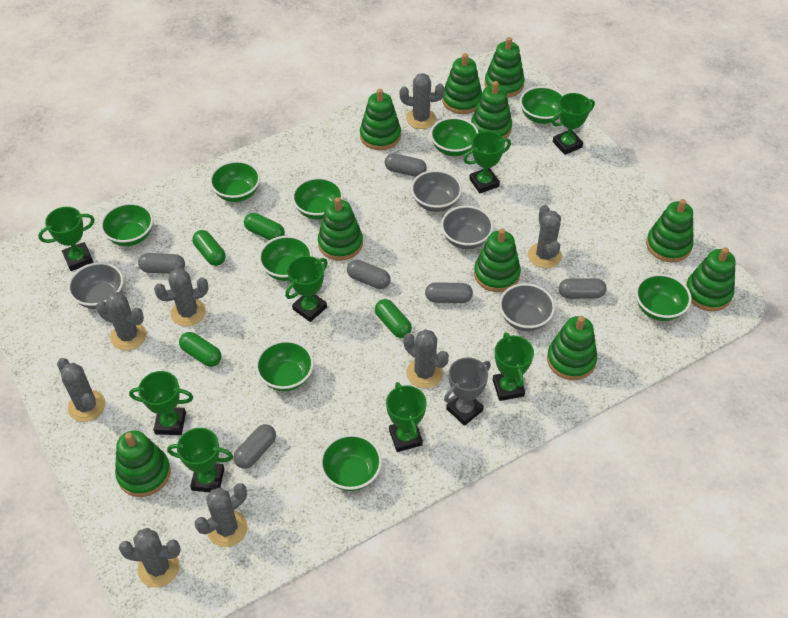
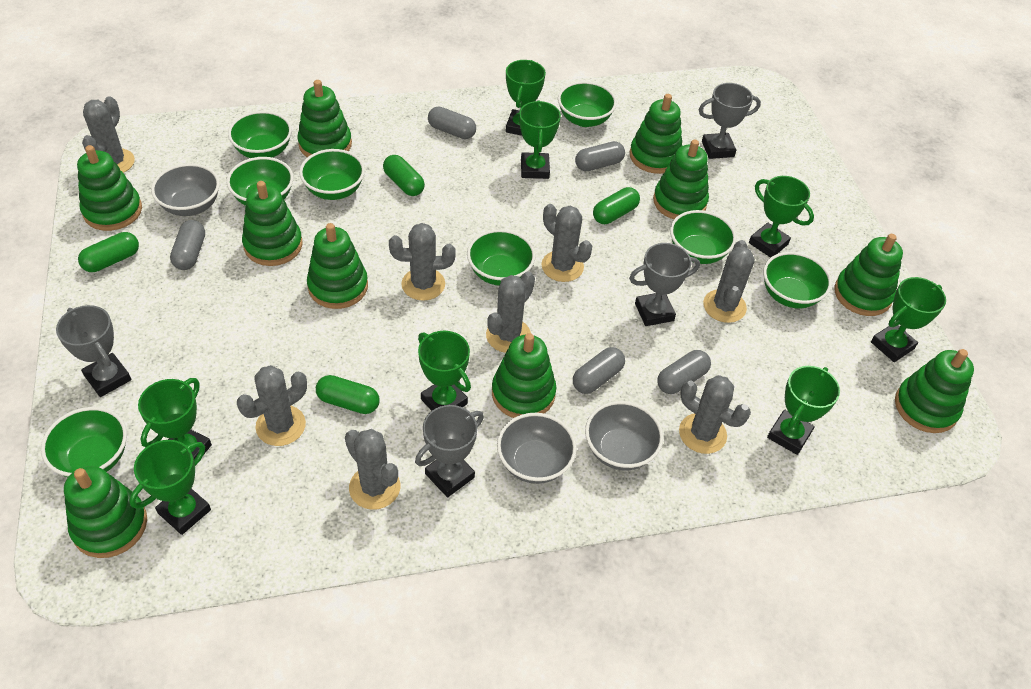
green bowl: 9 -> 8
grey bowl: 4 -> 3
grey capsule: 6 -> 5
grey trophy: 1 -> 4

